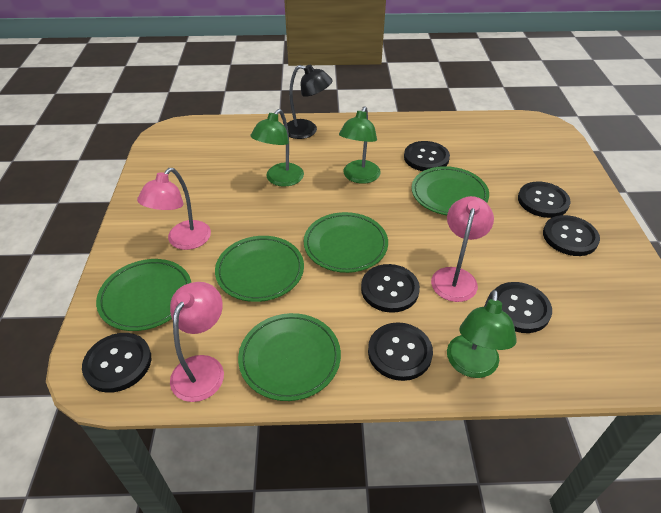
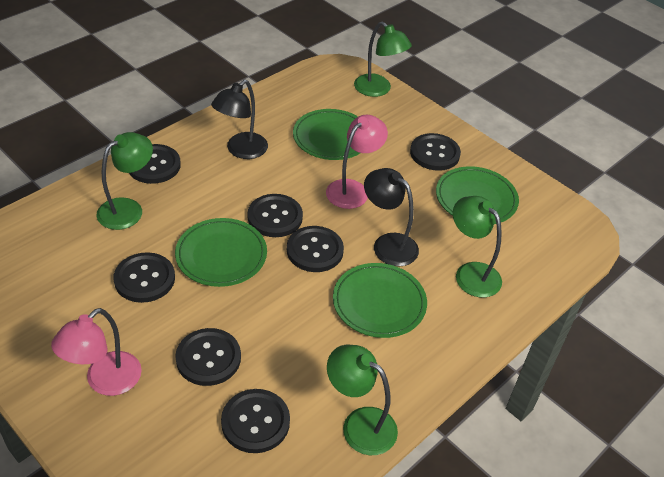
black lamp: 1 -> 2
green lamp: 3 -> 4
green plate: 5 -> 4
pink lamp: 3 -> 2

